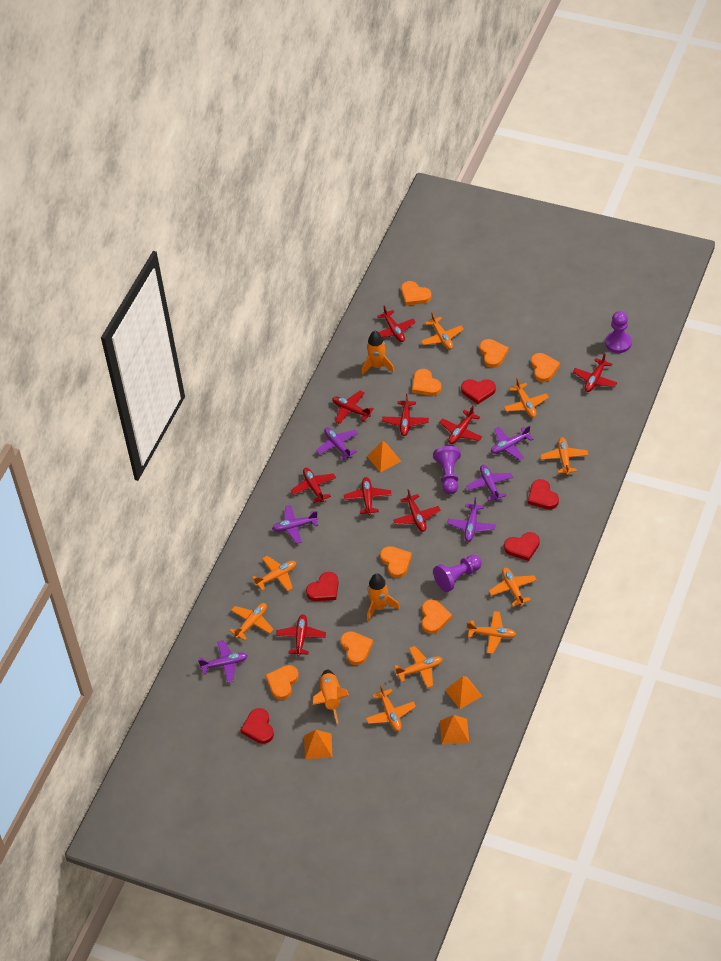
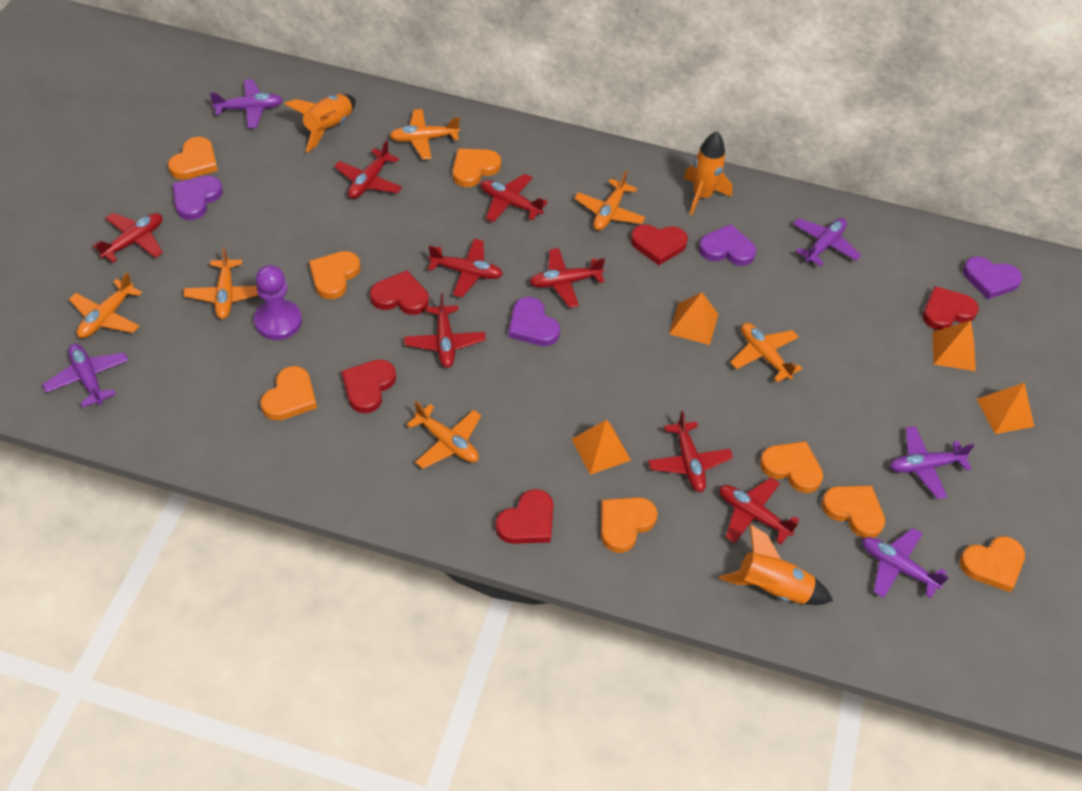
orange plane: 9 -> 6
purple heart: 0 -> 4
purple pawn: 3 -> 1
purple plane: 6 -> 5
red plane: 9 -> 8

